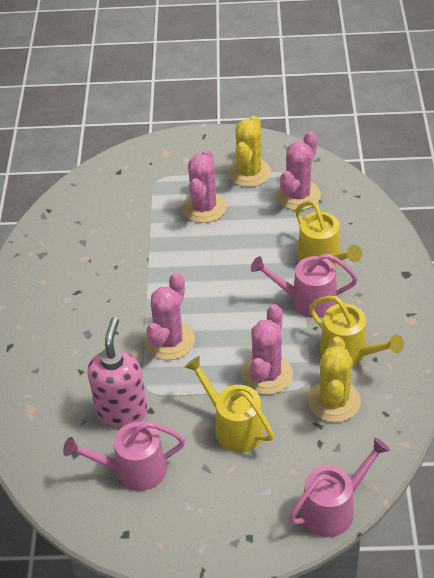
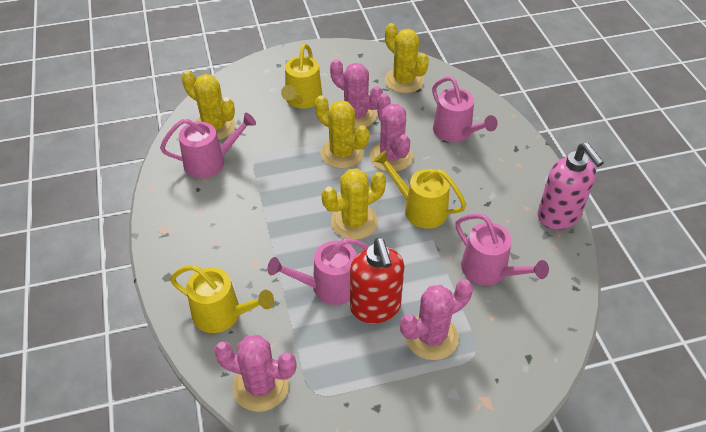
pink watering can: 3 -> 4
red soap dispenser: 0 -> 1
yellow cactus: 2 -> 4

